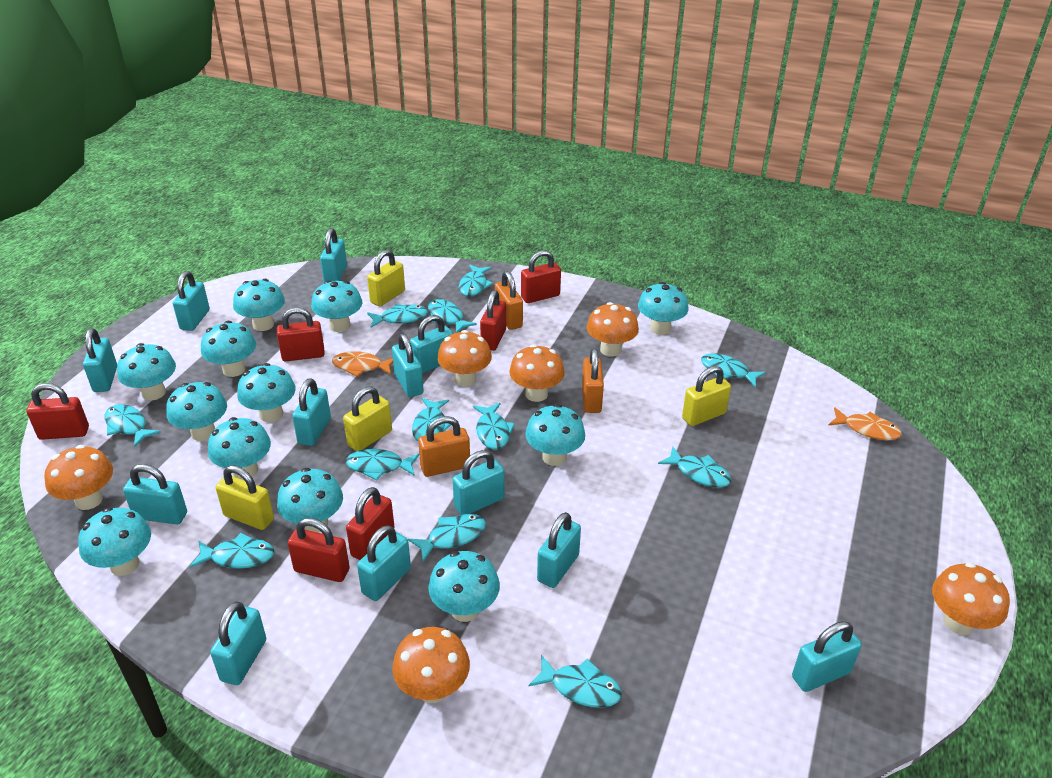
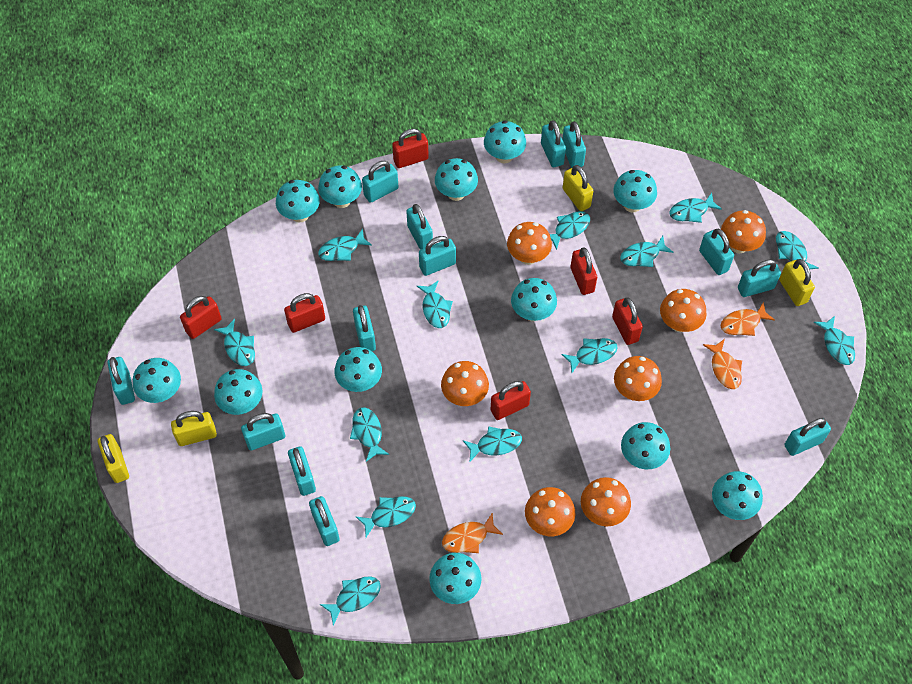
orange fish: 2 -> 3
orange mushroom: 6 -> 7
orange padlock: 3 -> 0
turquoise fish: 12 -> 13
turquoise padlock: 12 -> 13

